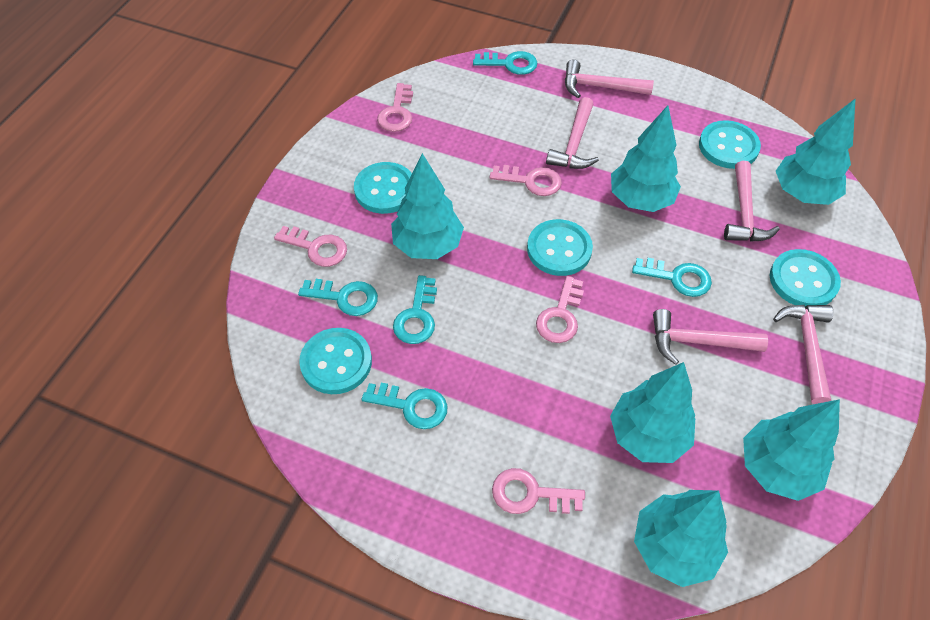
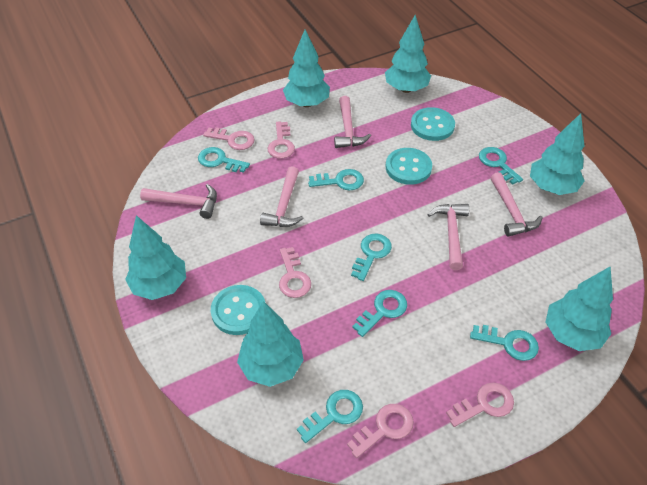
turquoise button: 5 -> 3
turquoise key: 5 -> 7

